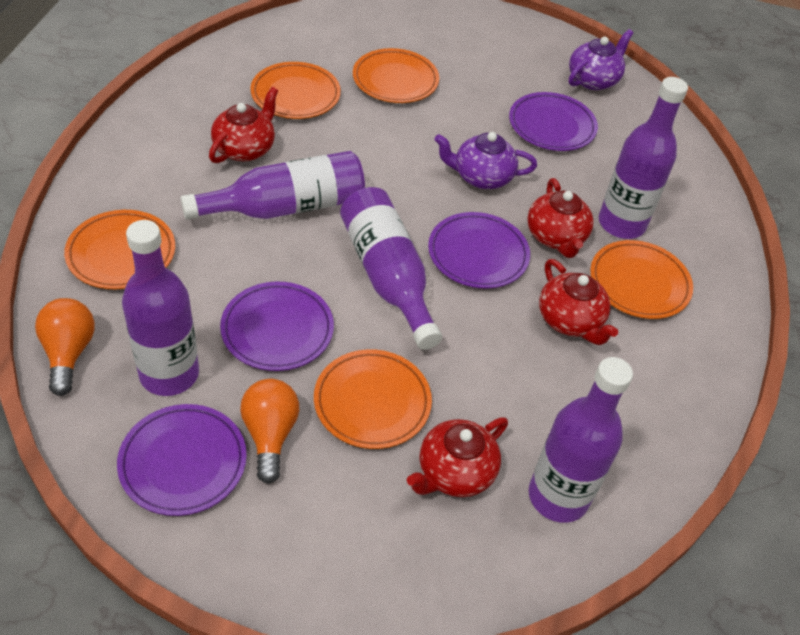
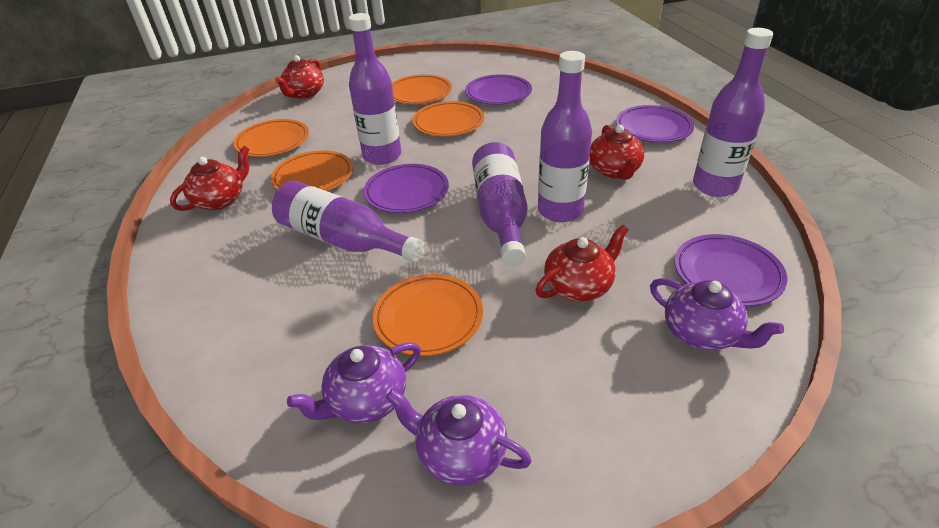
orange light bulb: 2 -> 0
purple teapot: 2 -> 3

